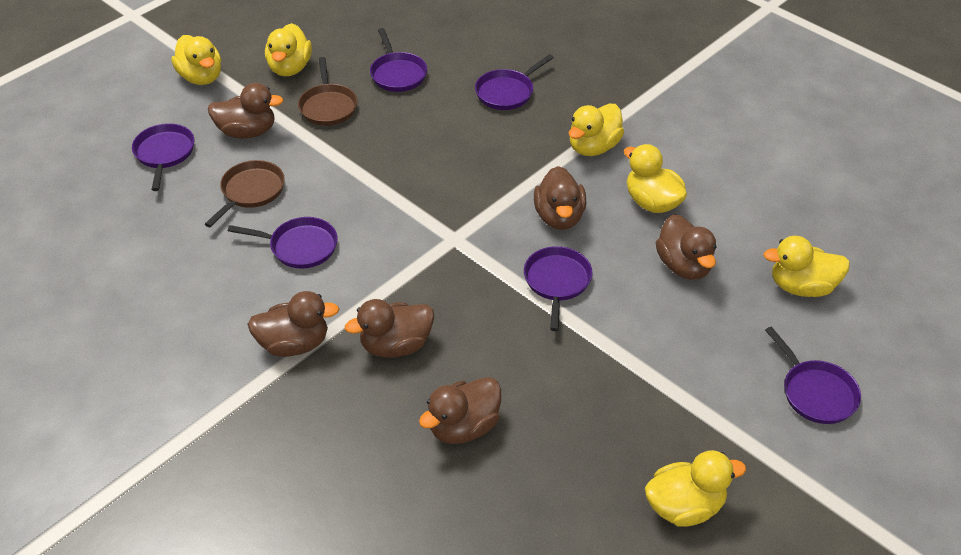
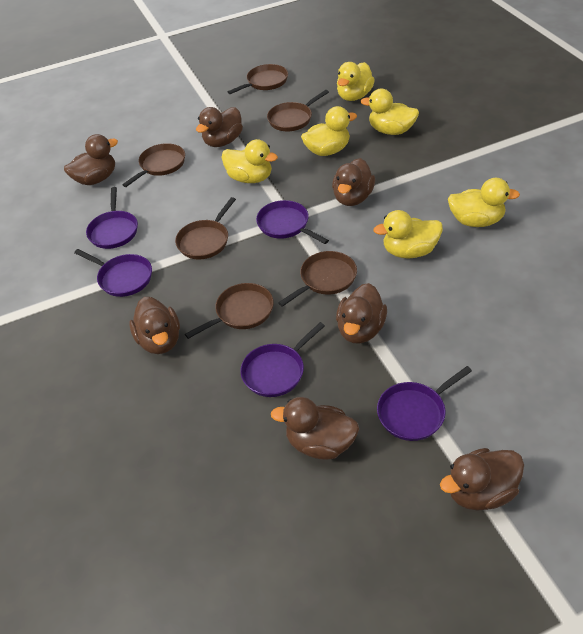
brown duck: 6 -> 7
brown pan: 2 -> 6
purple pan: 6 -> 5

